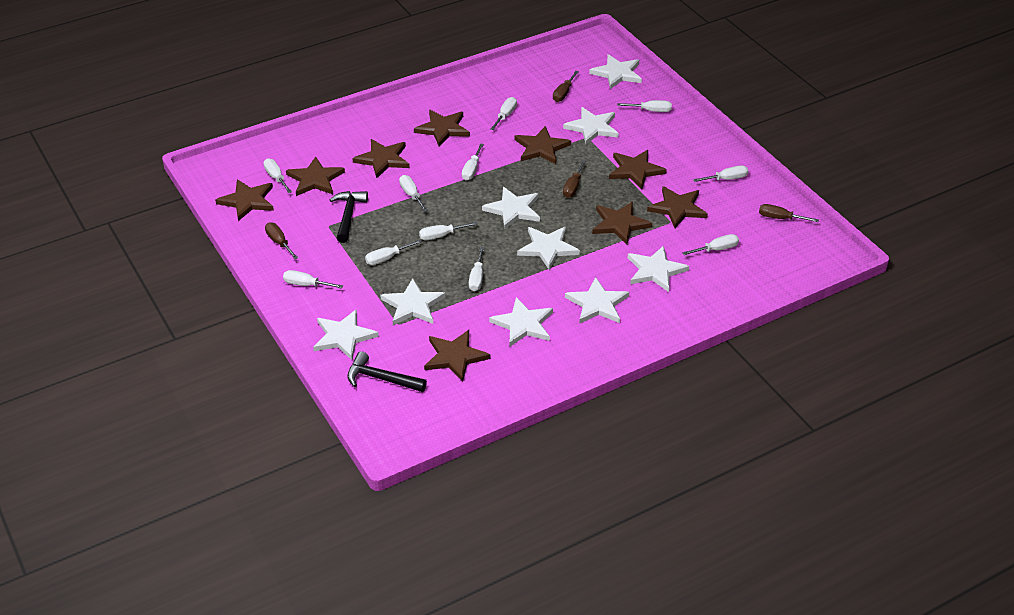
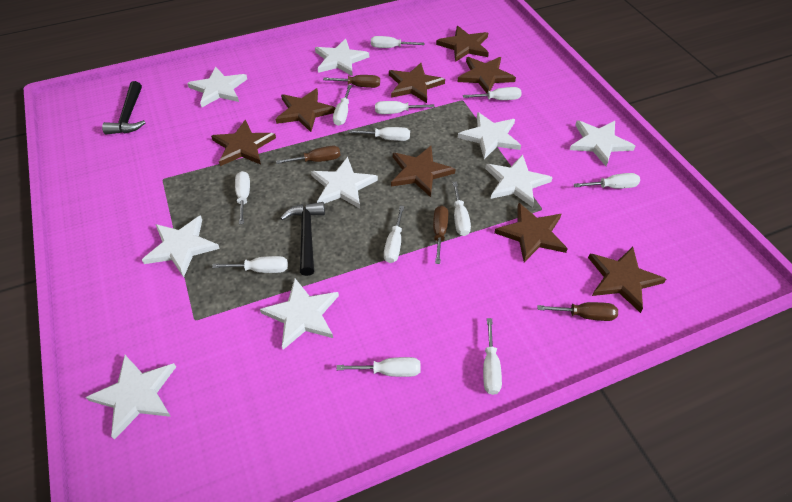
brown star: 9 -> 8
white screwdriver: 11 -> 12

